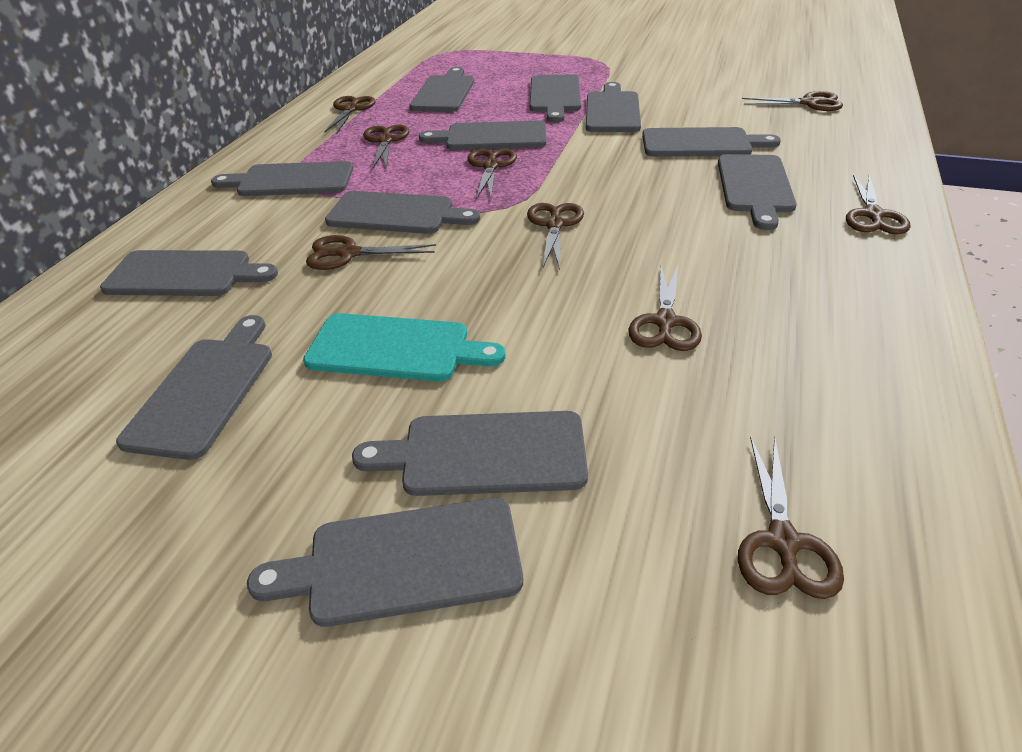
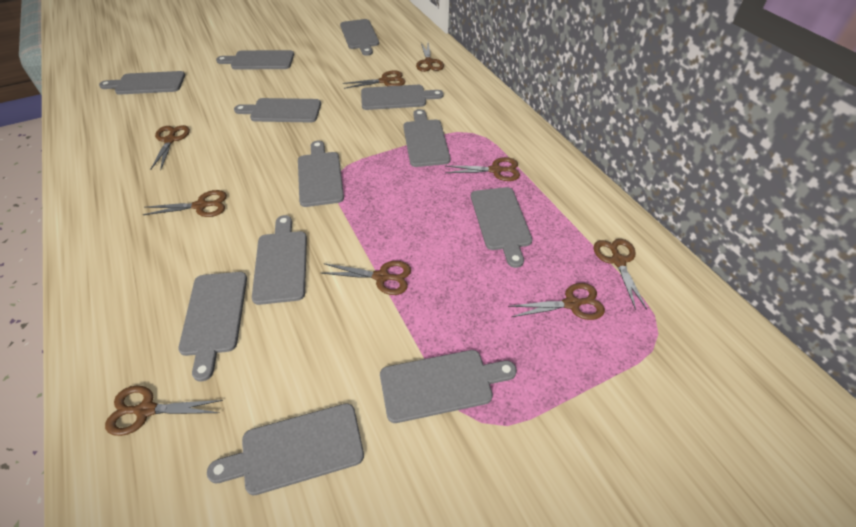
turquoise cutting board: 1 -> 0

